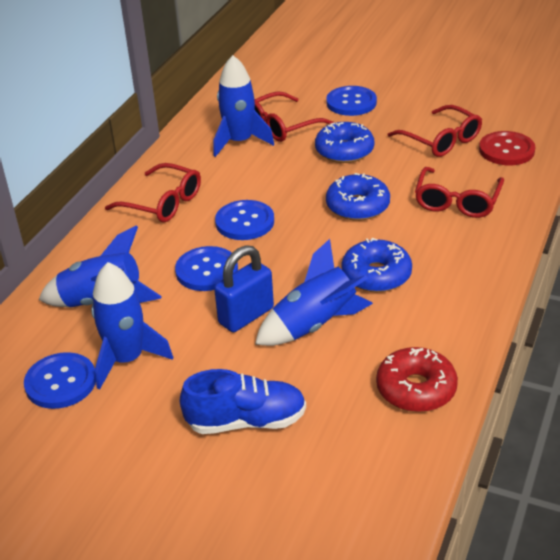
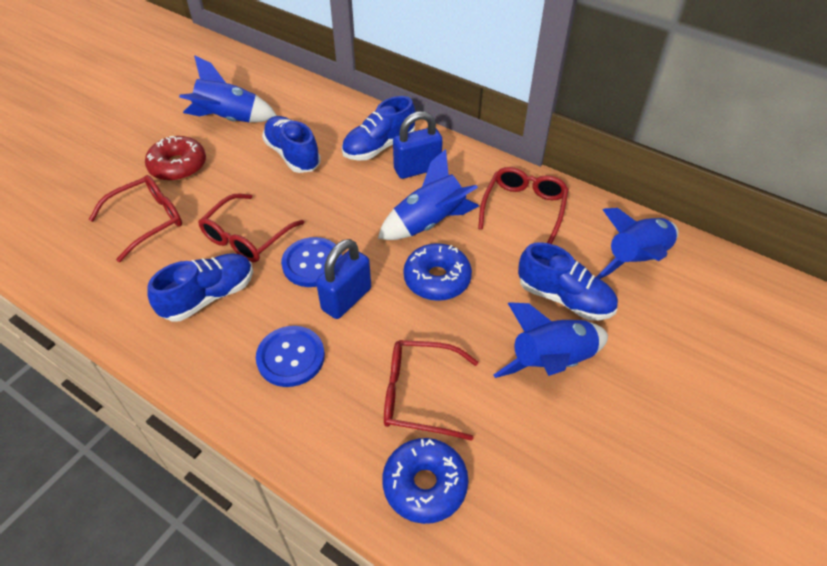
blue button: 4 -> 2
blue donut: 3 -> 2
blue padlock: 1 -> 2
blue shoe: 1 -> 4
red button: 1 -> 0

